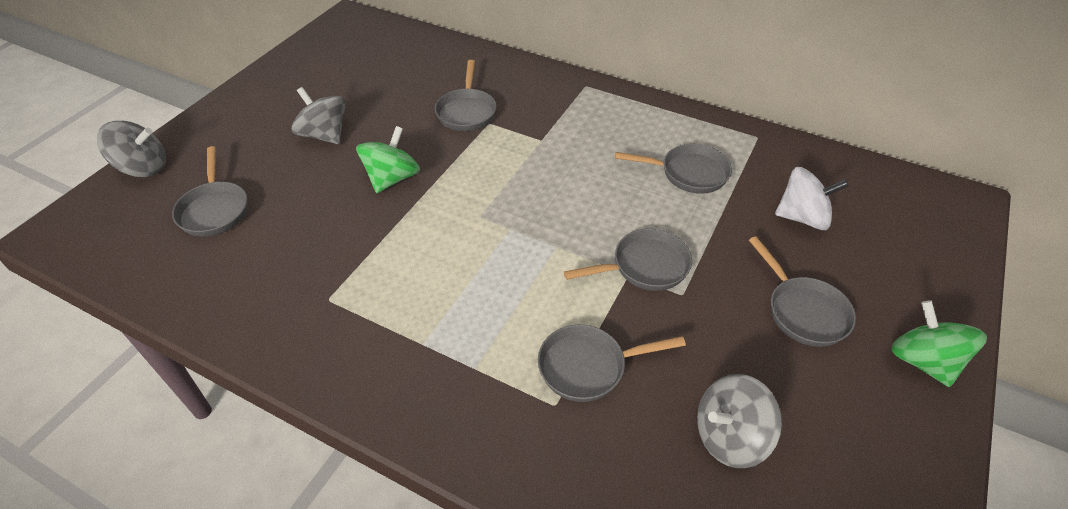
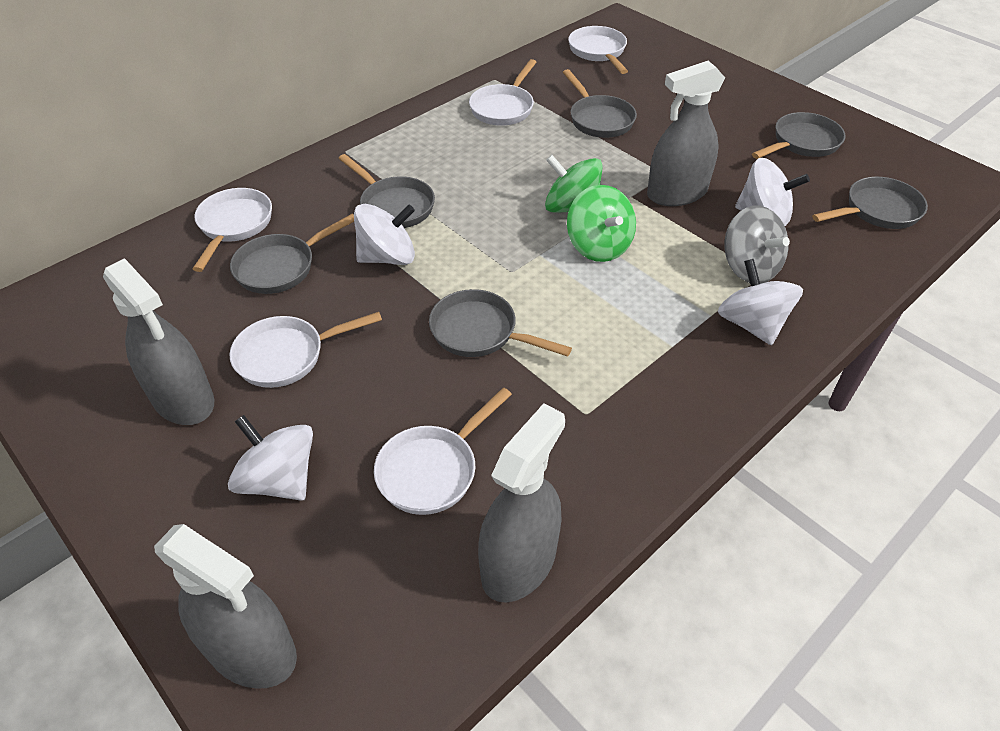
grey spinning top: 3 -> 1
grey spray bottle: 0 -> 4
white pan: 0 -> 5
white spinning top: 1 -> 4

